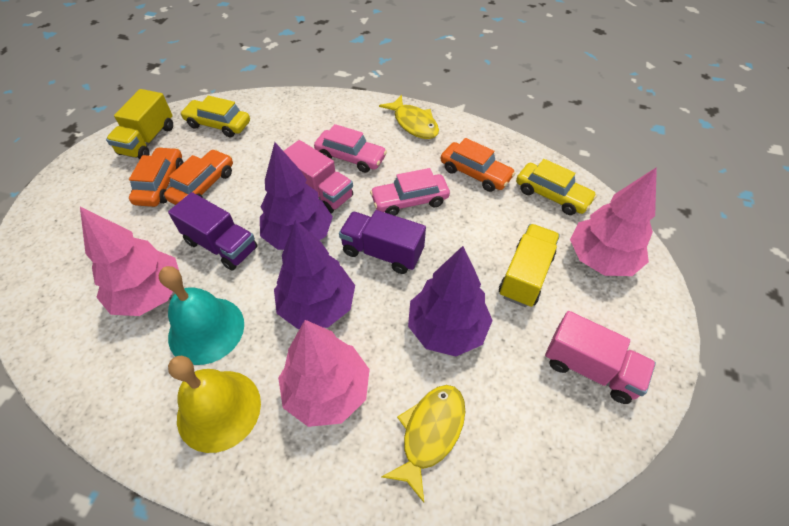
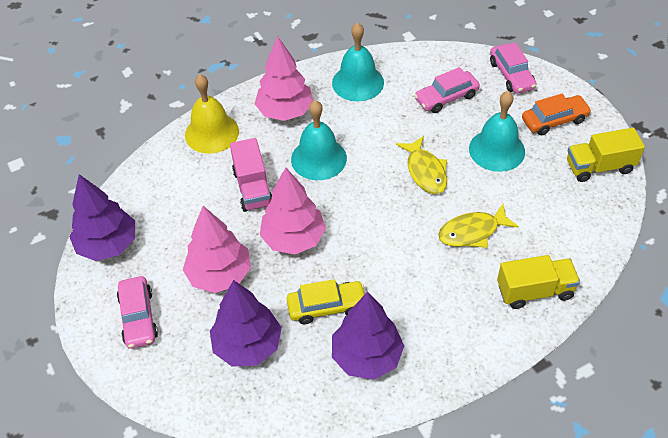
orange car: 3 -> 1
pink car: 2 -> 3
pink truck: 2 -> 1
purple truck: 2 -> 0
turquoise bell: 1 -> 3
yellow car: 2 -> 1

